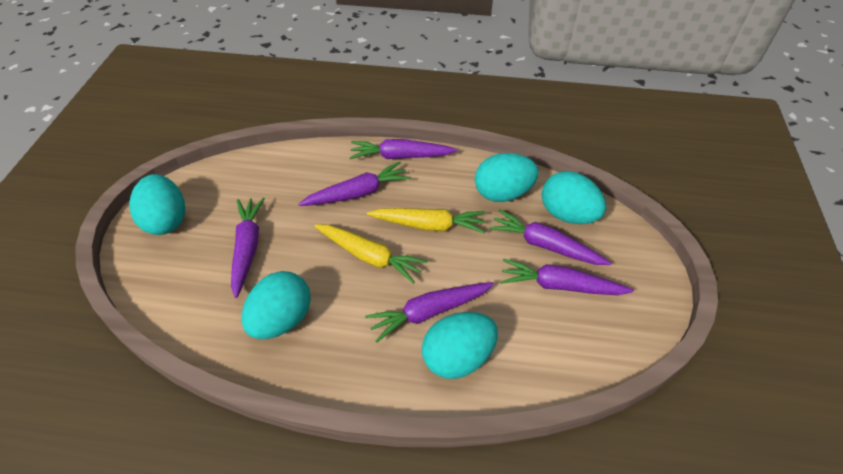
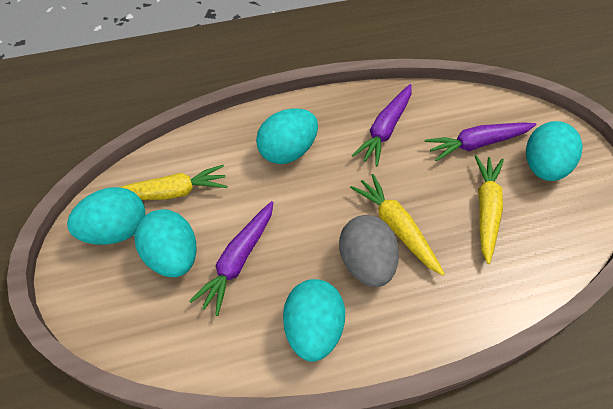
grey egg: 0 -> 1
purple carrot: 6 -> 3
yellow carrot: 2 -> 3

